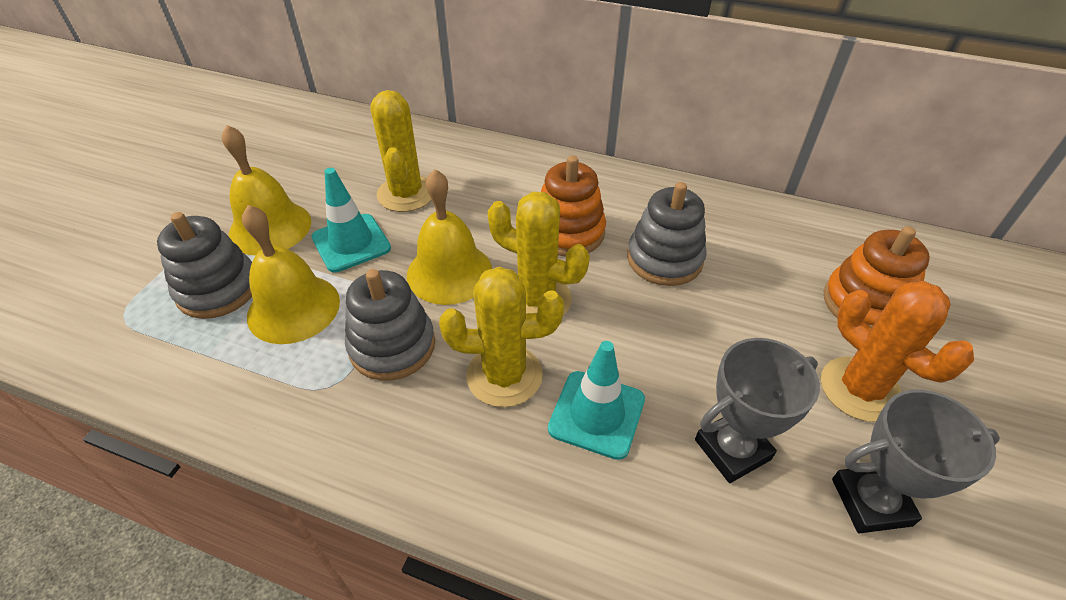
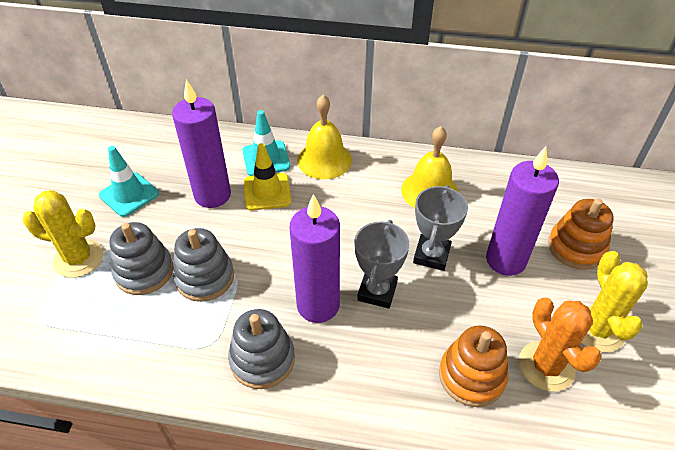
purple candle: 0 -> 3
yellow bell: 3 -> 2
yellow cactus: 3 -> 2
yellow traffic cone: 0 -> 1

